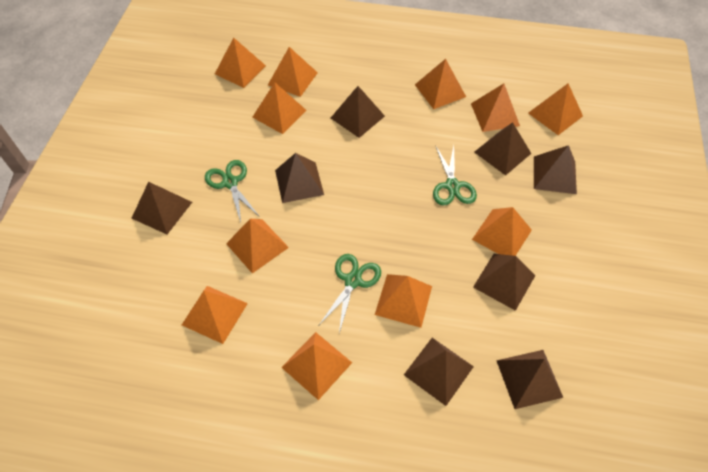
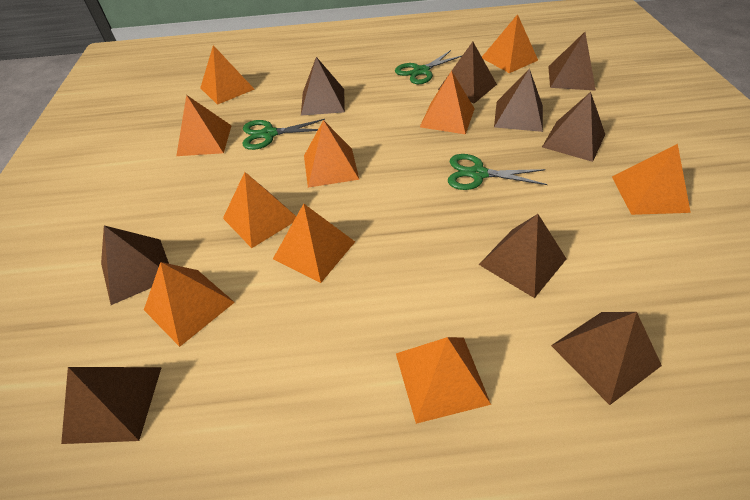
brown pyramid: 8 -> 9
orange pyramid: 11 -> 10

